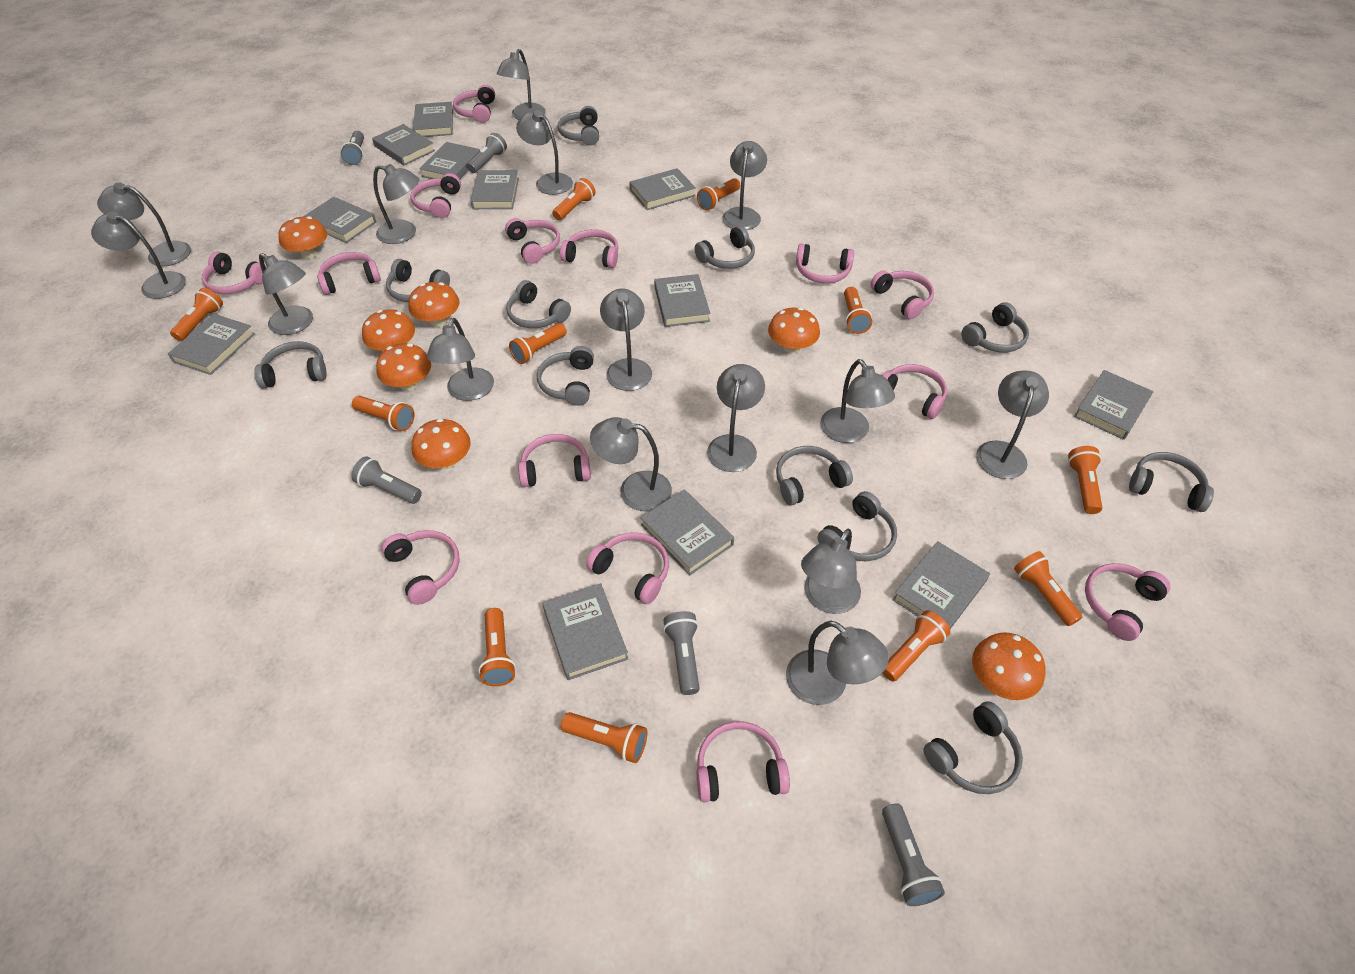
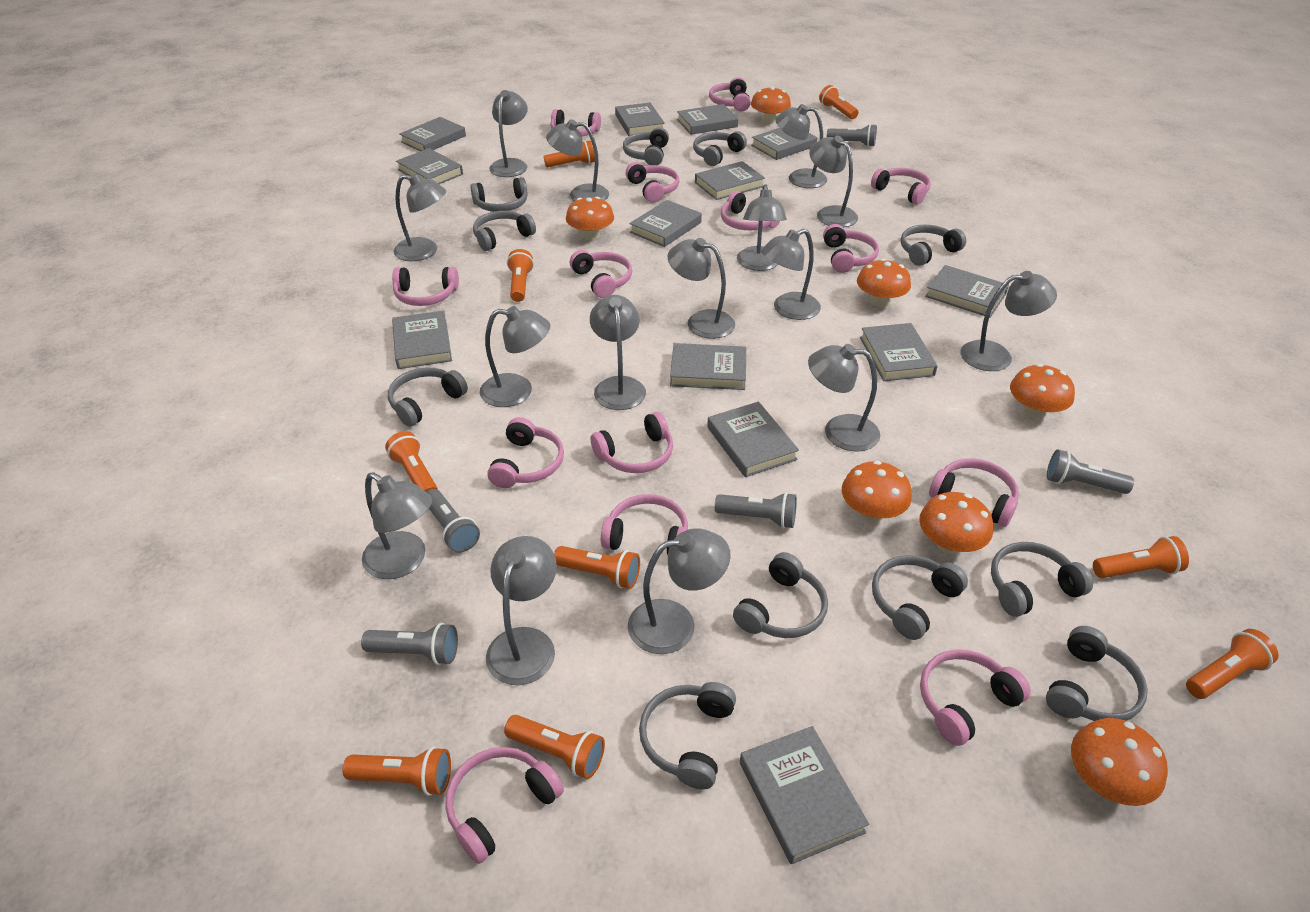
grey book: 12 -> 13
orange flashlight: 11 -> 9

